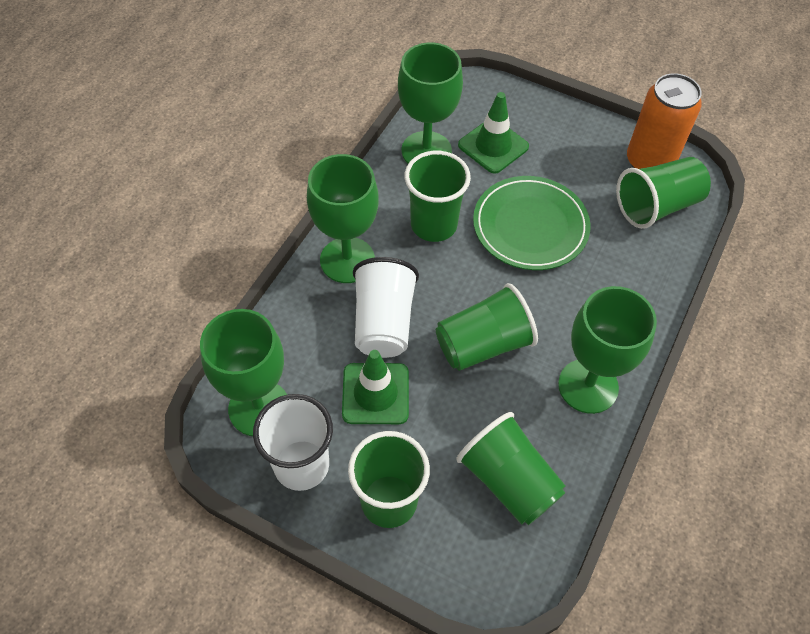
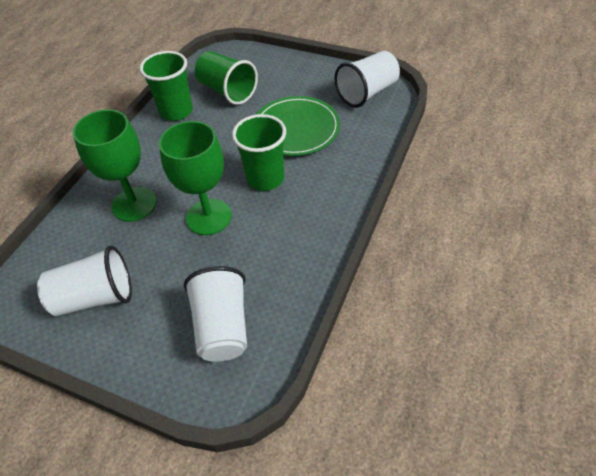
green cup: 5 -> 3
green goblet: 4 -> 2
green traffic cone: 2 -> 0
orange can: 1 -> 0
white cup: 2 -> 3

